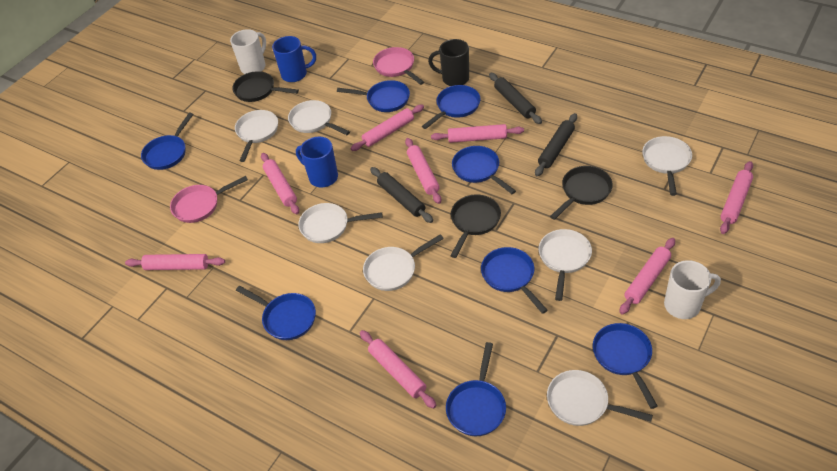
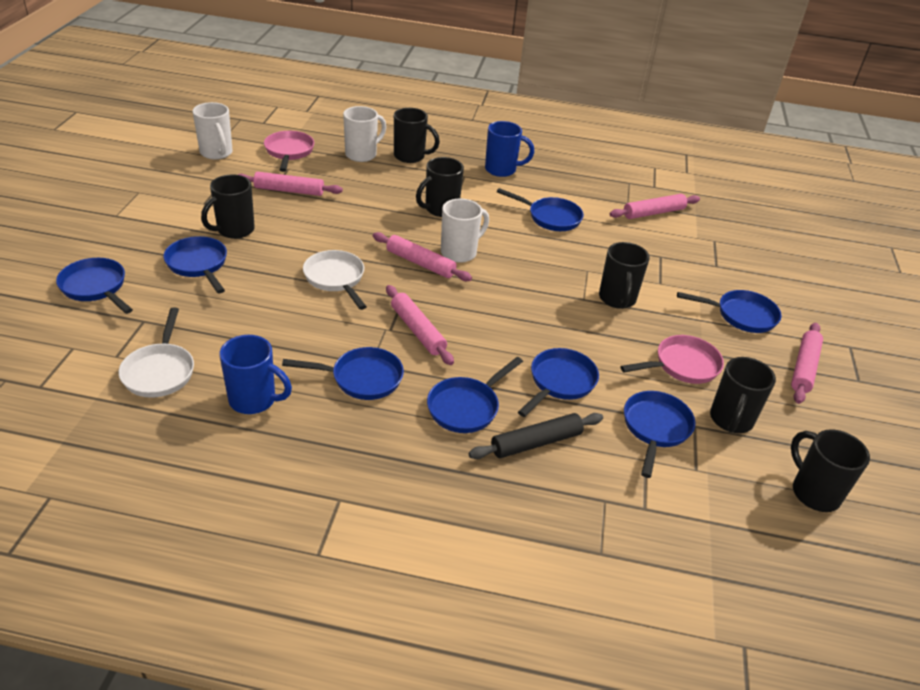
black mug: 1 -> 6
black pan: 3 -> 0
black rolling pin: 3 -> 1
pink rolling pin: 8 -> 5
white mug: 2 -> 3
white pan: 7 -> 2

